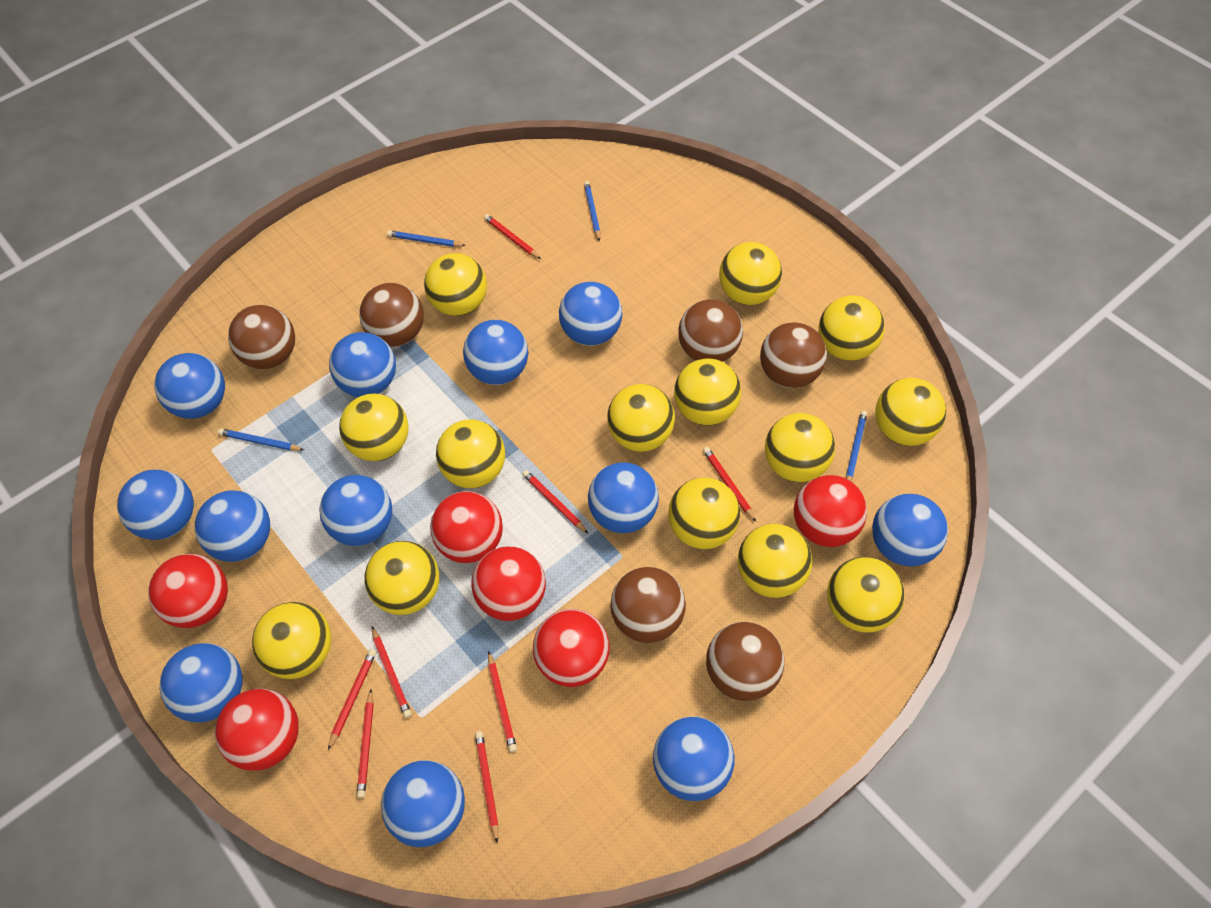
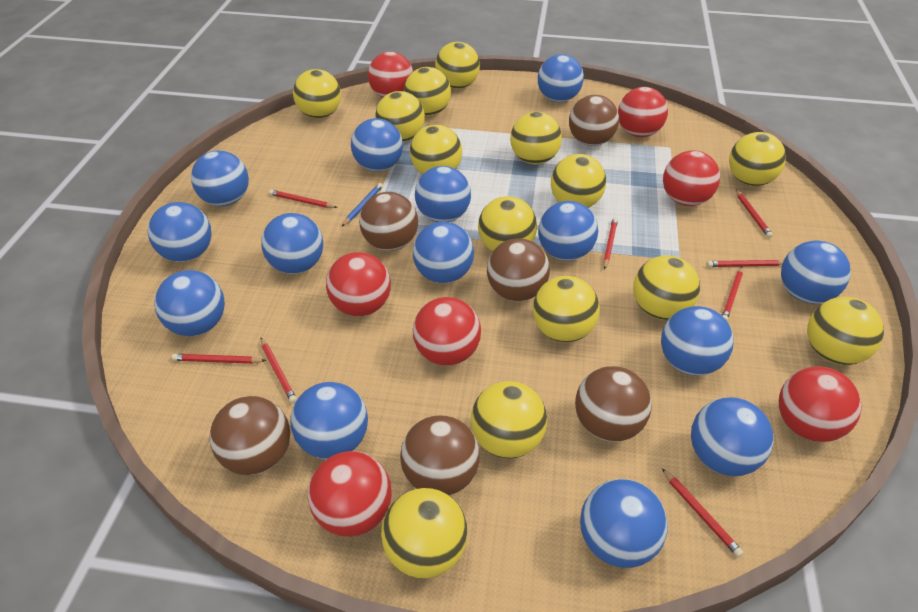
blue ball: 12 -> 14
blue pencil: 4 -> 1
red ball: 6 -> 7

